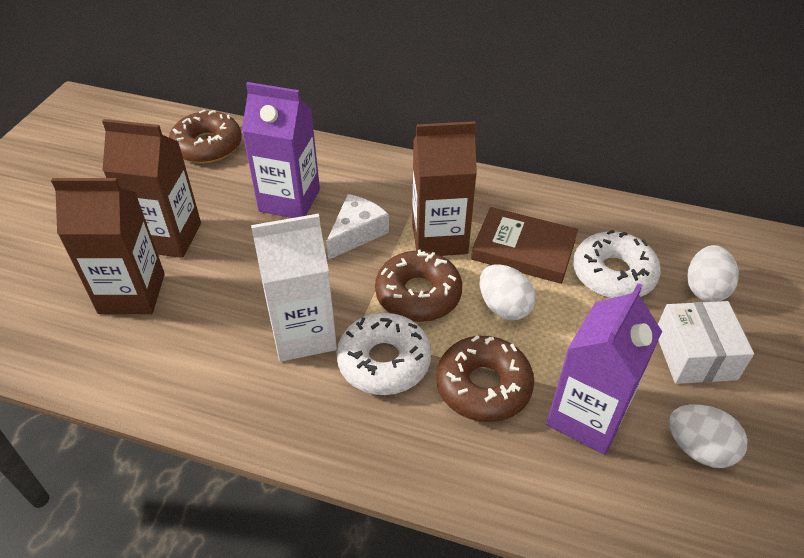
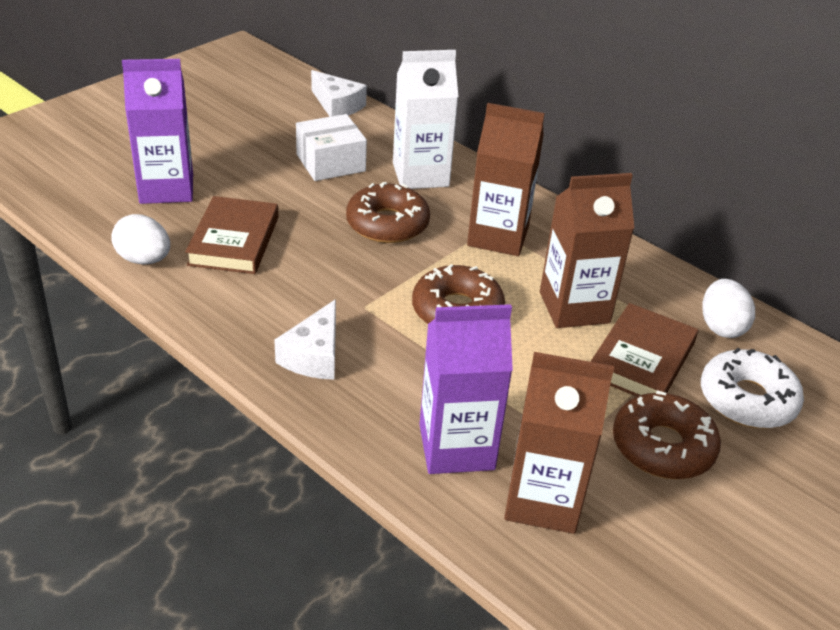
brown book: 1 -> 2
white cheese: 1 -> 2
white donut: 2 -> 1
white egg: 3 -> 2

